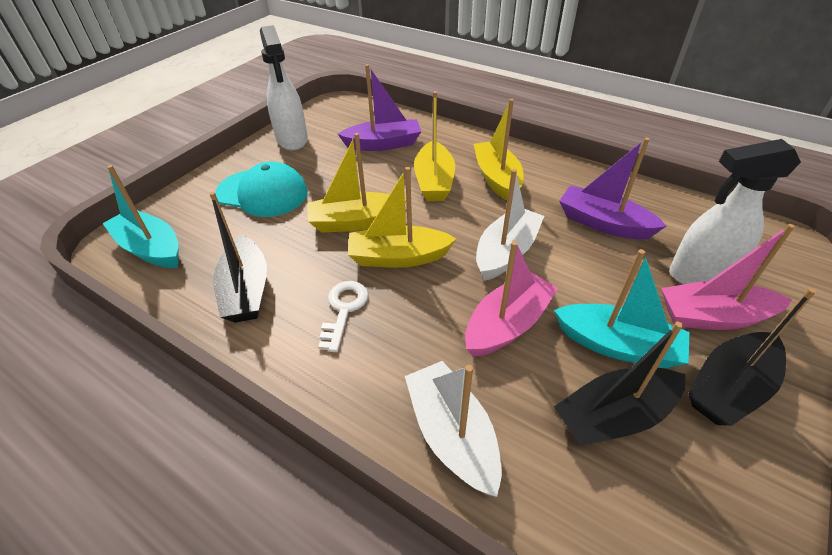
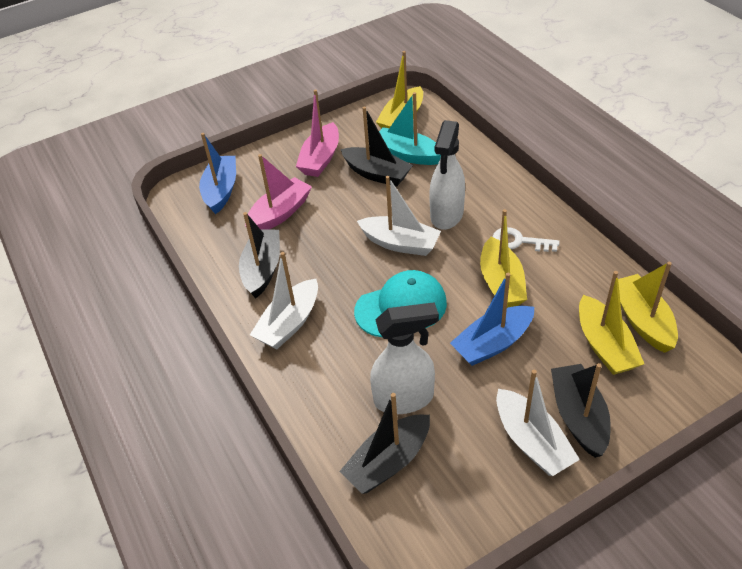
black boat: 3 -> 4
blue boat: 0 -> 2
purple boat: 2 -> 0
turquoise boat: 2 -> 1
white boat: 2 -> 3

